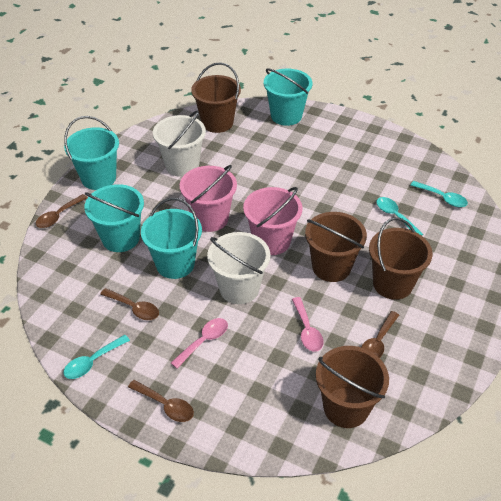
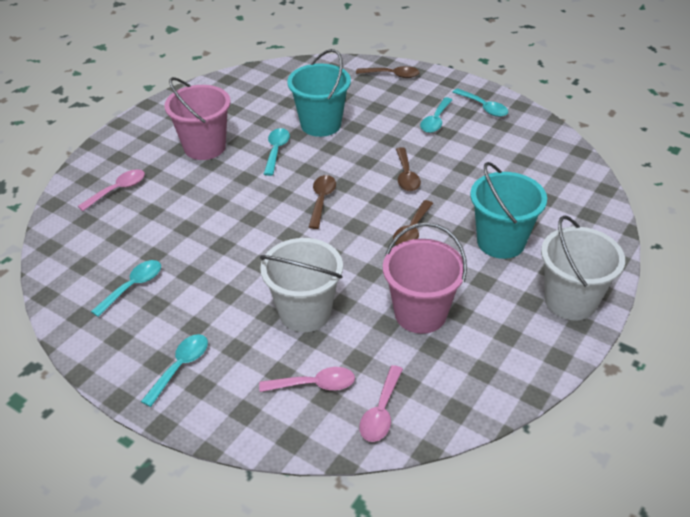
brown bucket: 4 -> 0
pink spoon: 2 -> 3
turquoise bucket: 4 -> 2
turquoise spoon: 3 -> 5

